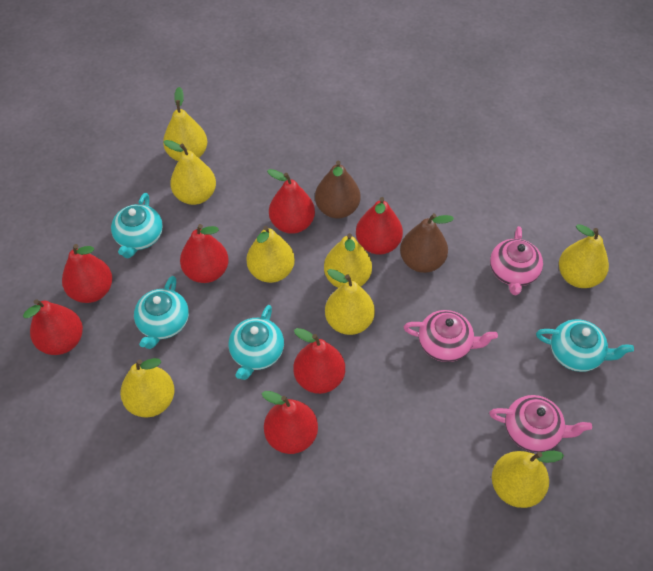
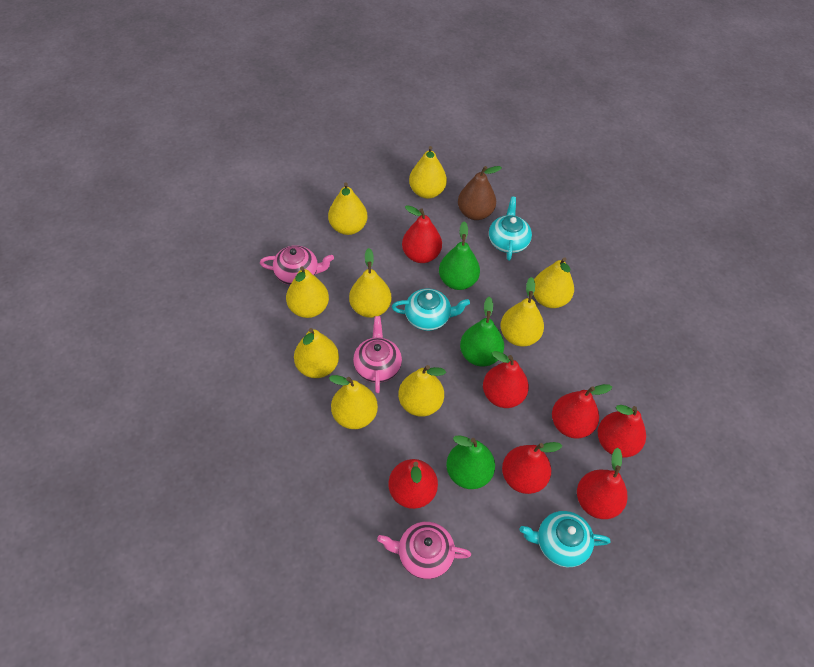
brown pear: 2 -> 1
green pear: 0 -> 3
turquoise teapot: 4 -> 3
yellow pear: 8 -> 9

